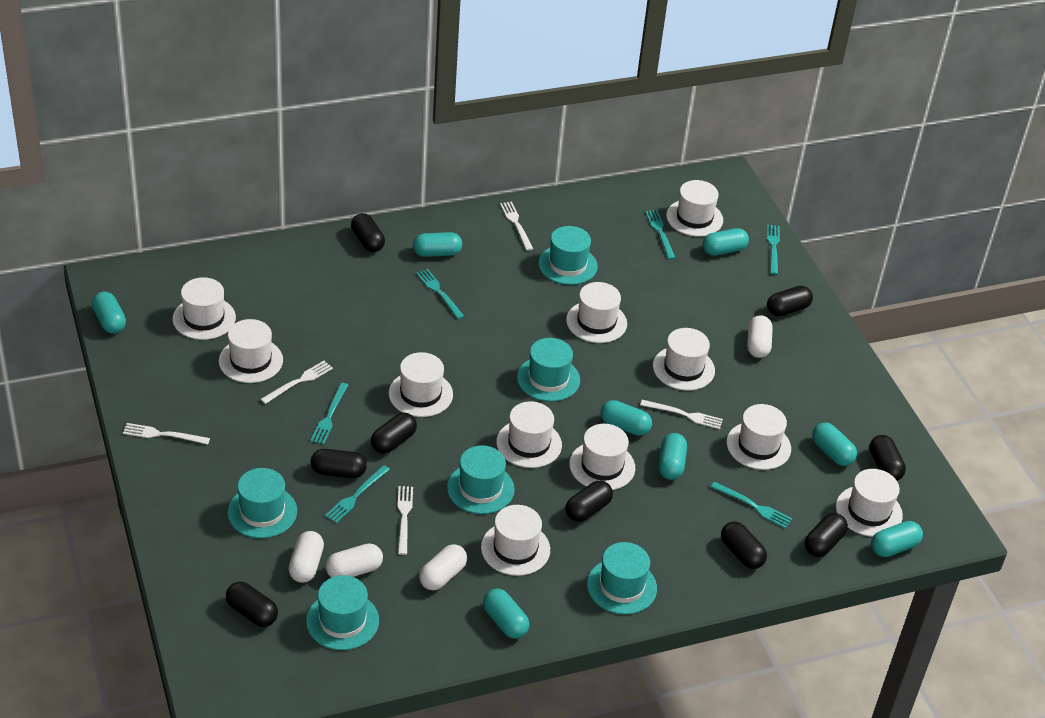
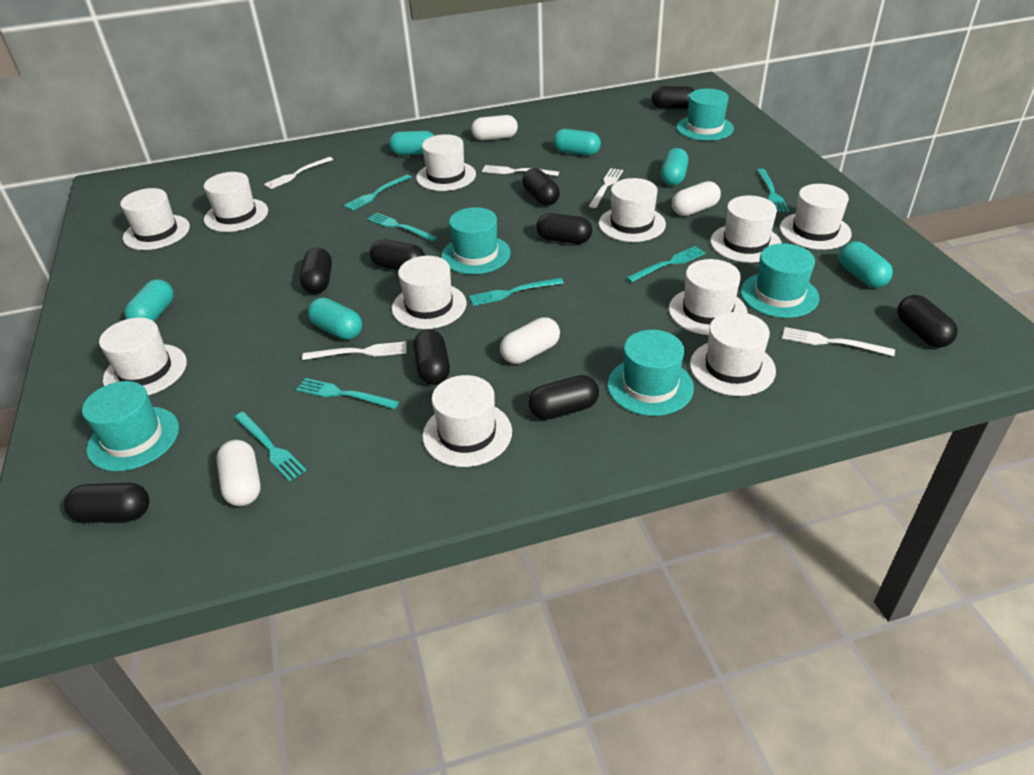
turquoise capsule: 8 -> 6
turquoise fork: 6 -> 7
turquoise hat: 6 -> 5

